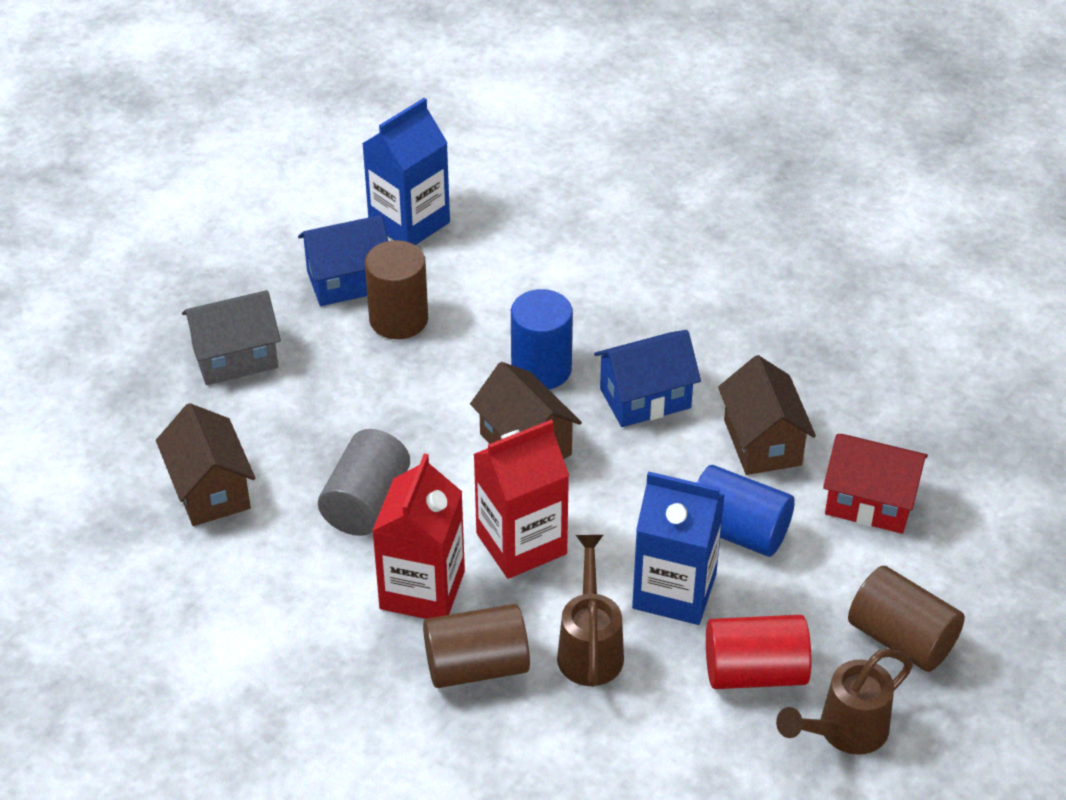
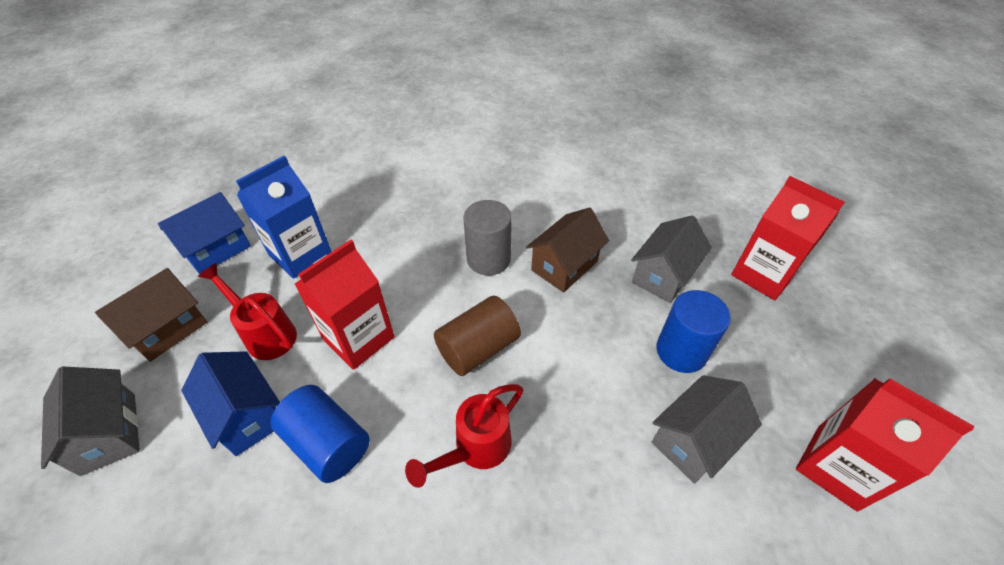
blue carton: 2 -> 1
brown cylinder: 3 -> 1
brown house: 3 -> 2
brown watering can: 2 -> 0
grey house: 1 -> 3
red carton: 2 -> 3
red cylinder: 1 -> 0
red house: 1 -> 0
red watering can: 0 -> 2

